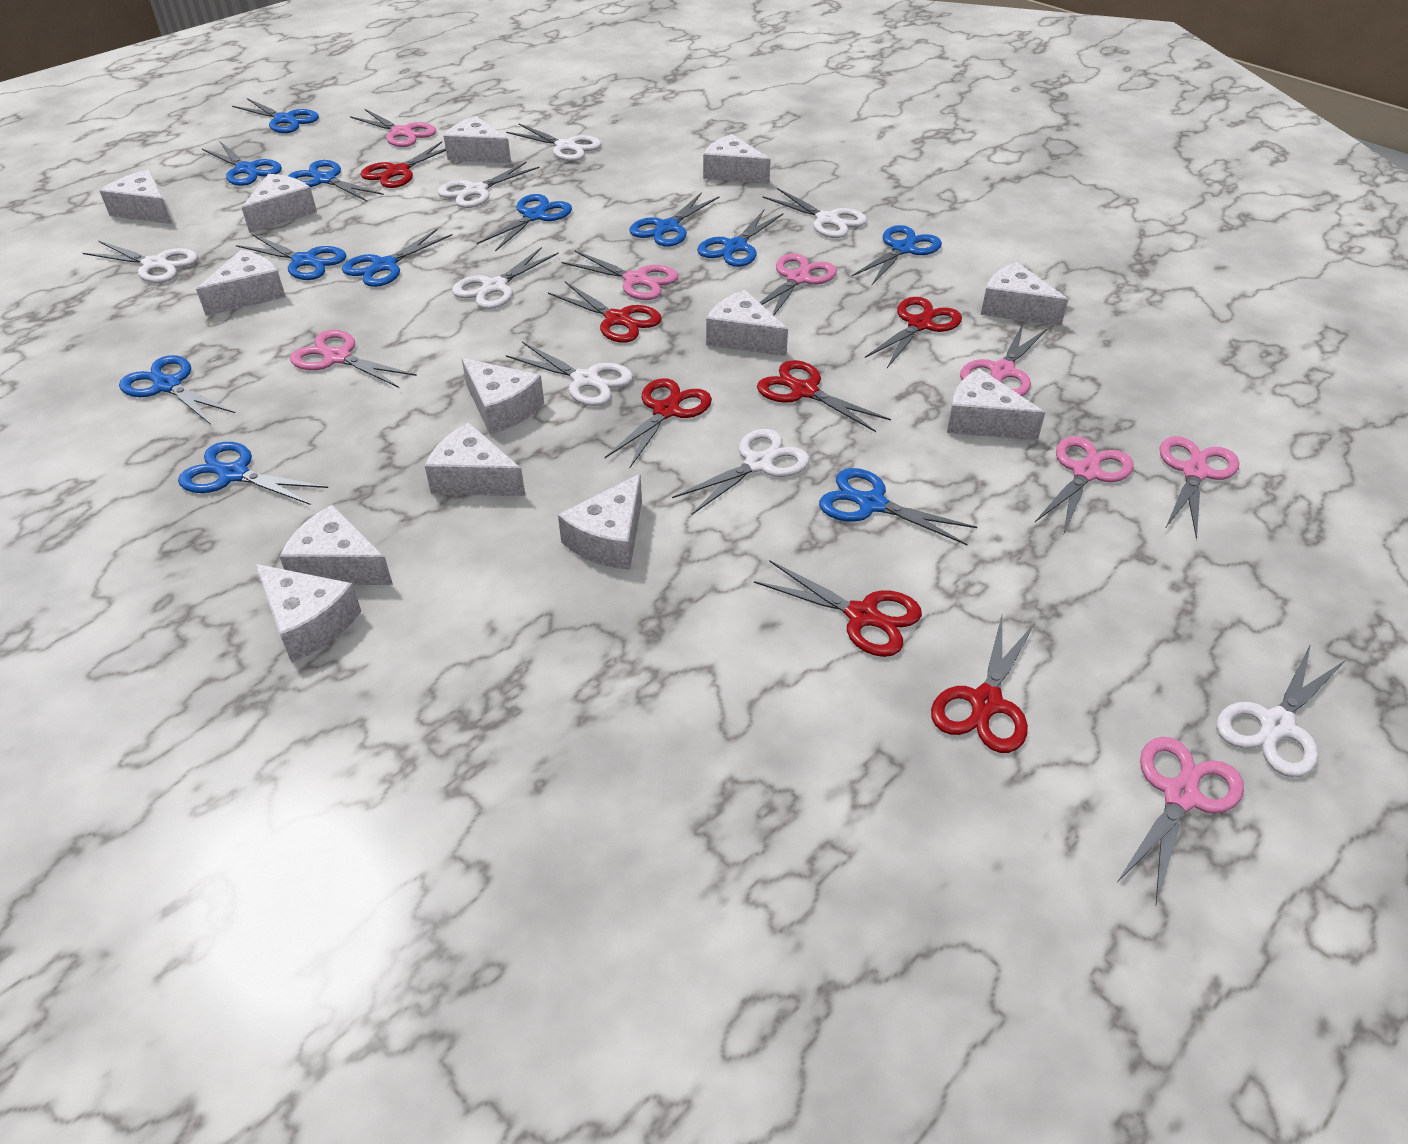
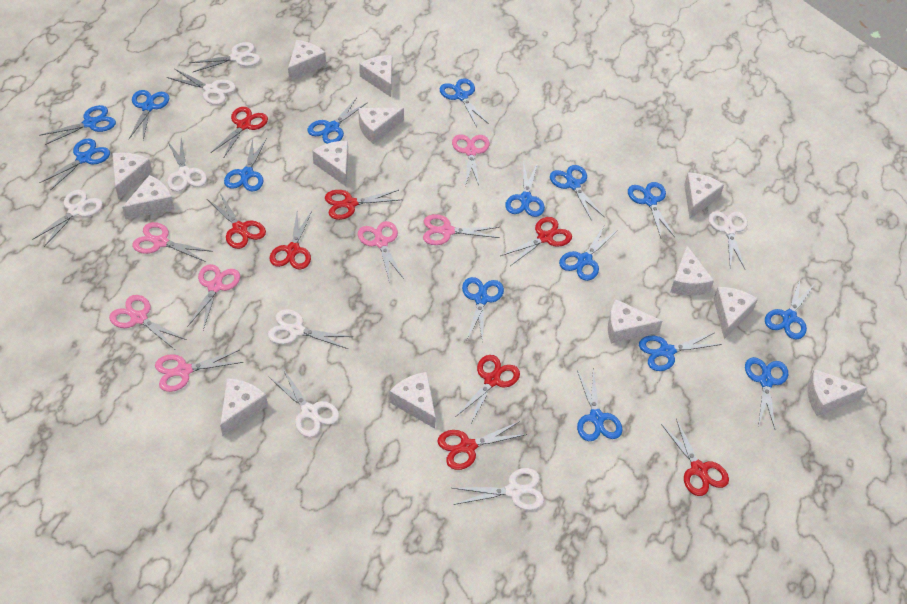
blue scissors: 12 -> 15
pink scissors: 8 -> 7
red scissors: 7 -> 8

